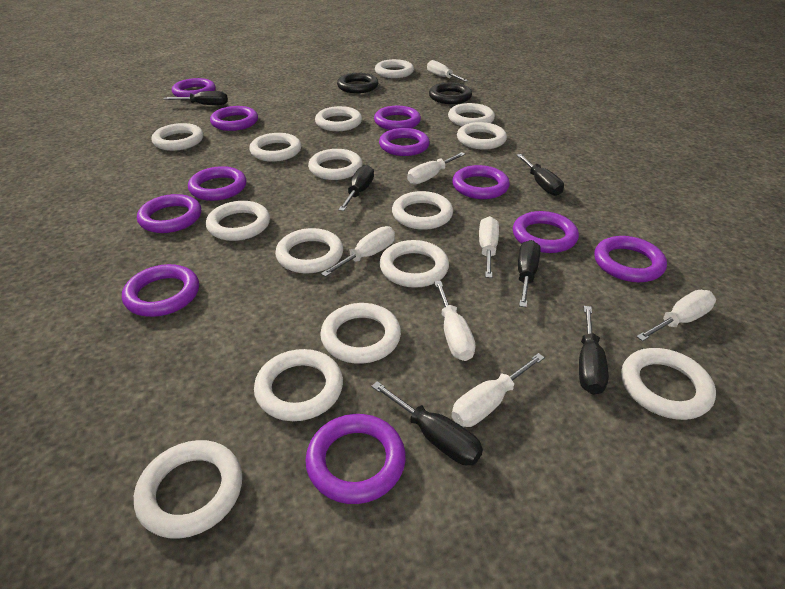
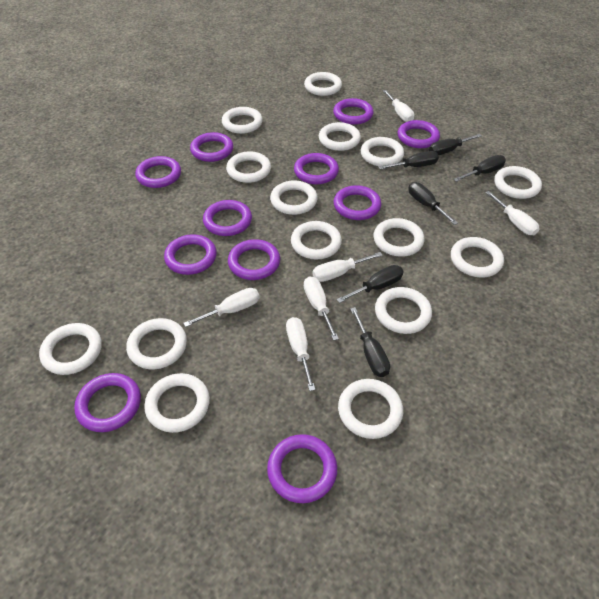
black ring: 2 -> 0
white screwdriver: 7 -> 6

